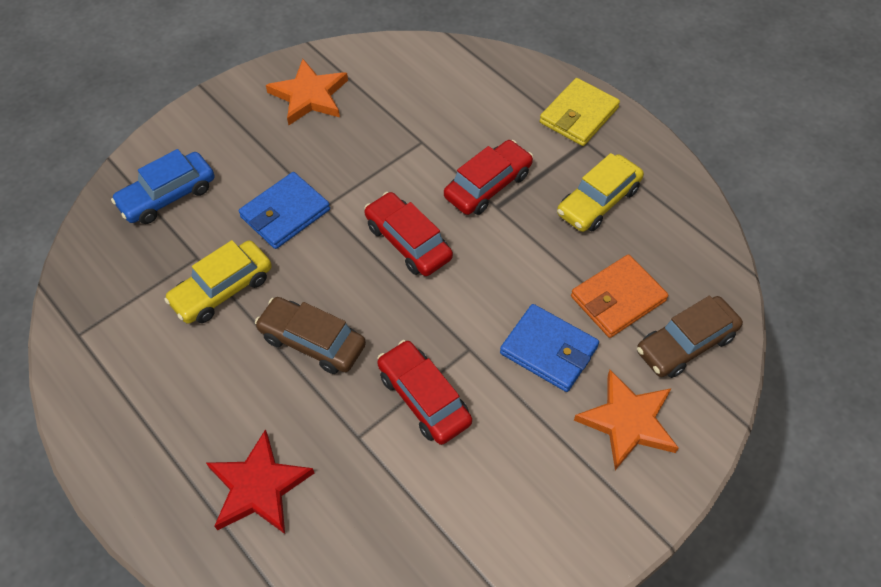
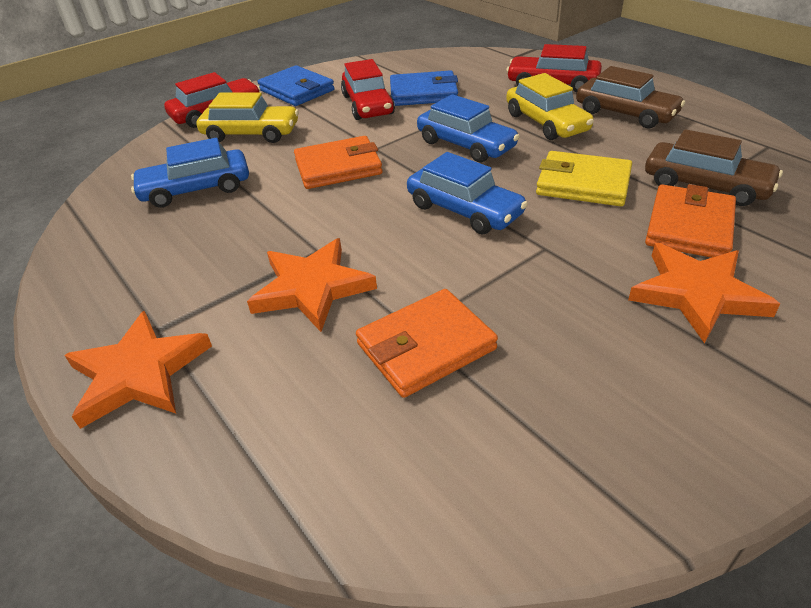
blue car: 1 -> 3
orange star: 2 -> 3
orange wallet: 1 -> 3
red star: 1 -> 0

